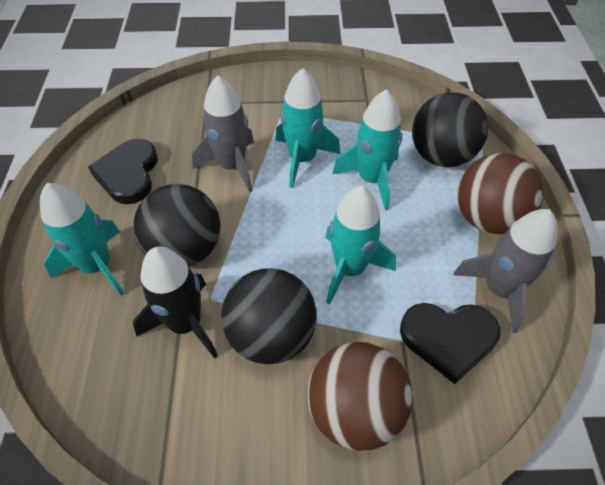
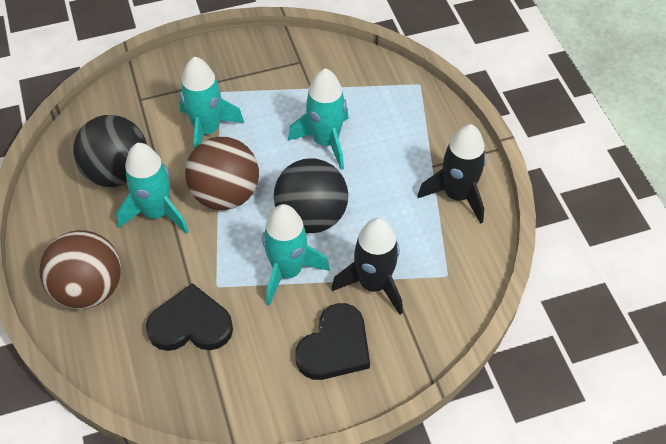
black ball: 3 -> 2
black rocket: 1 -> 2
grey rocket: 2 -> 0

